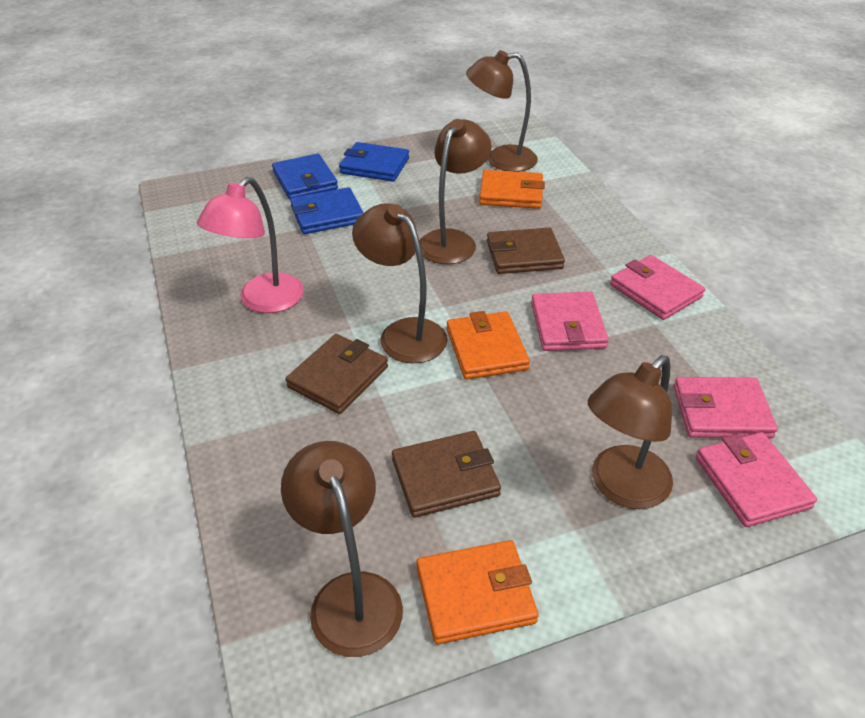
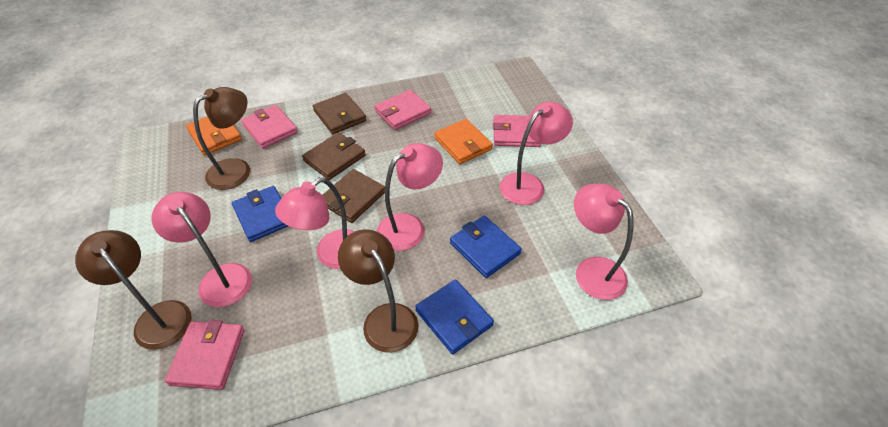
brown lamp: 5 -> 3
orange wallet: 3 -> 2
pink lamp: 1 -> 5

